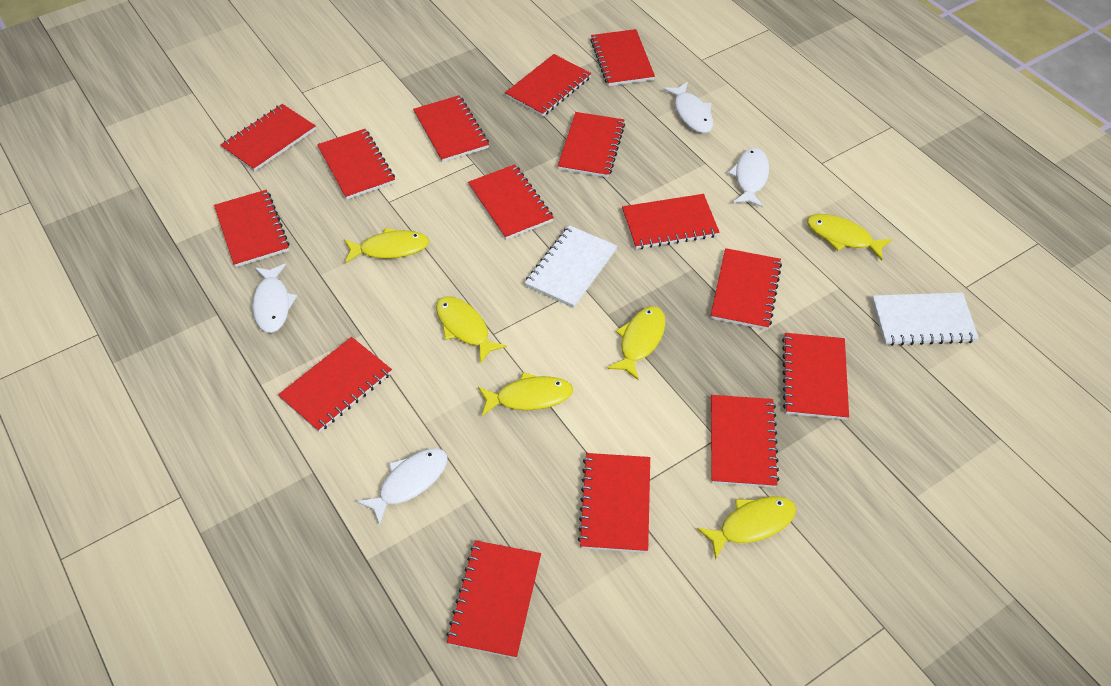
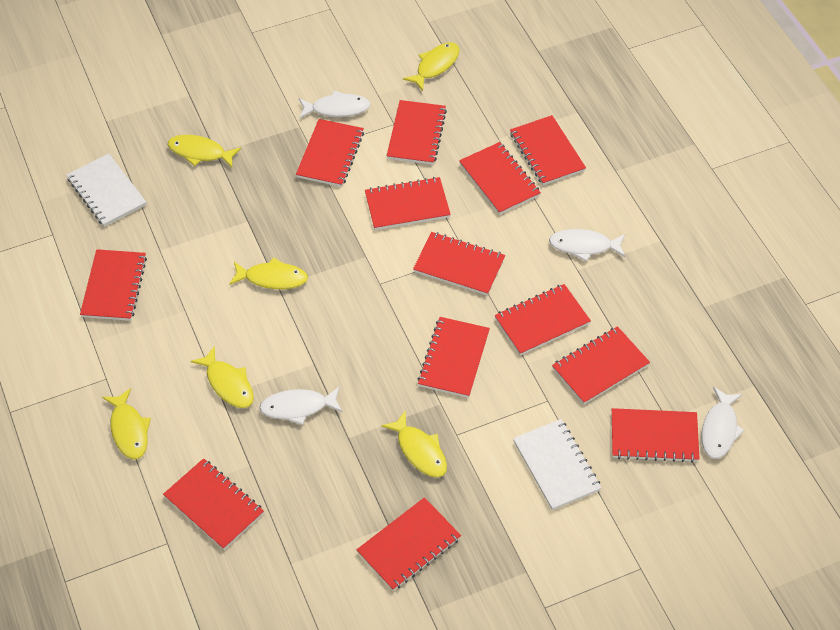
red notebook: 15 -> 13

